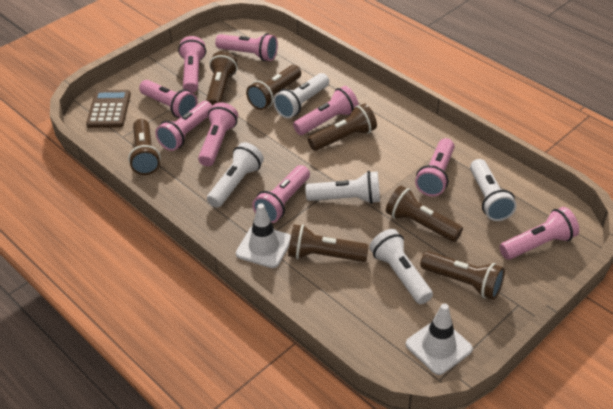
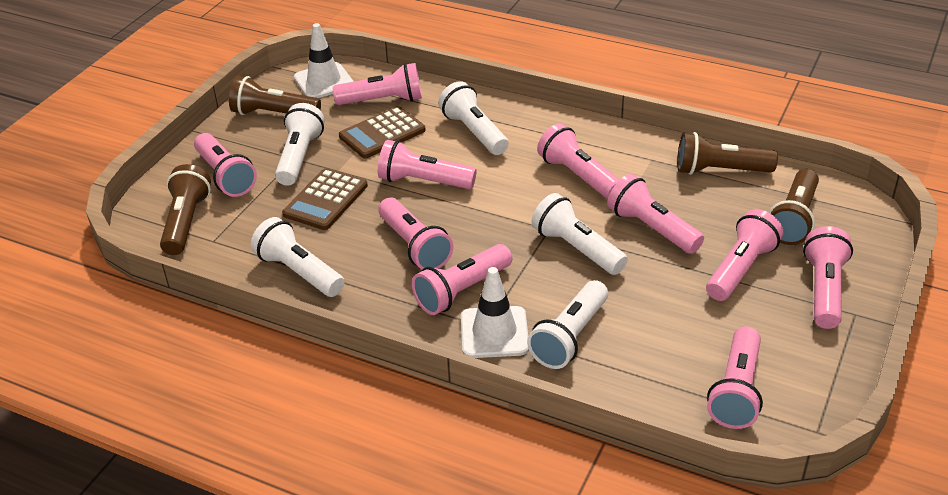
brown calculator: 1 -> 2
brown flashlight: 7 -> 4
pink flashlight: 9 -> 10

